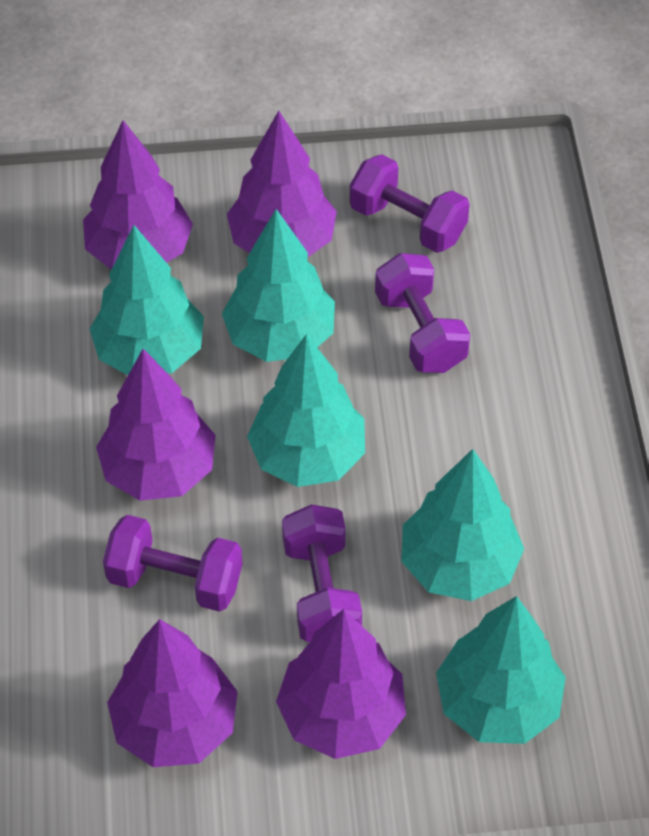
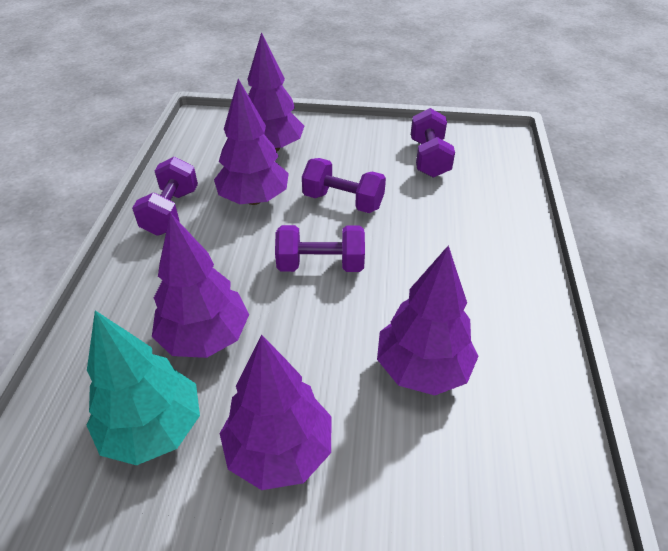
turquoise tree: 5 -> 1

